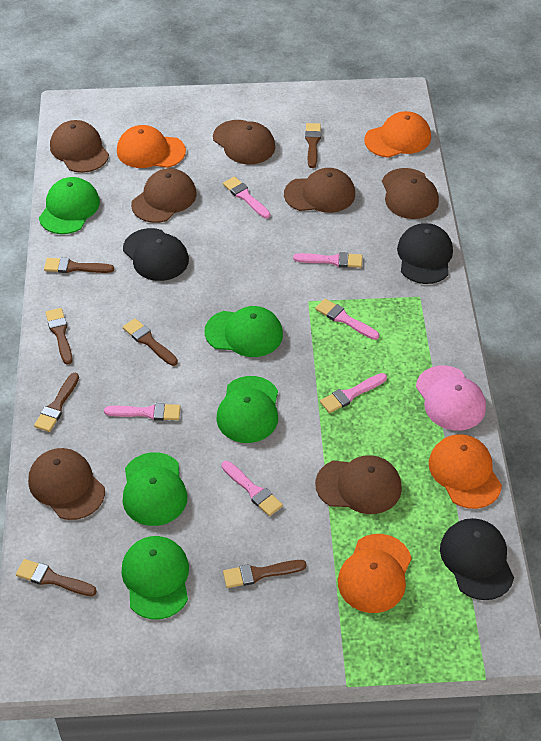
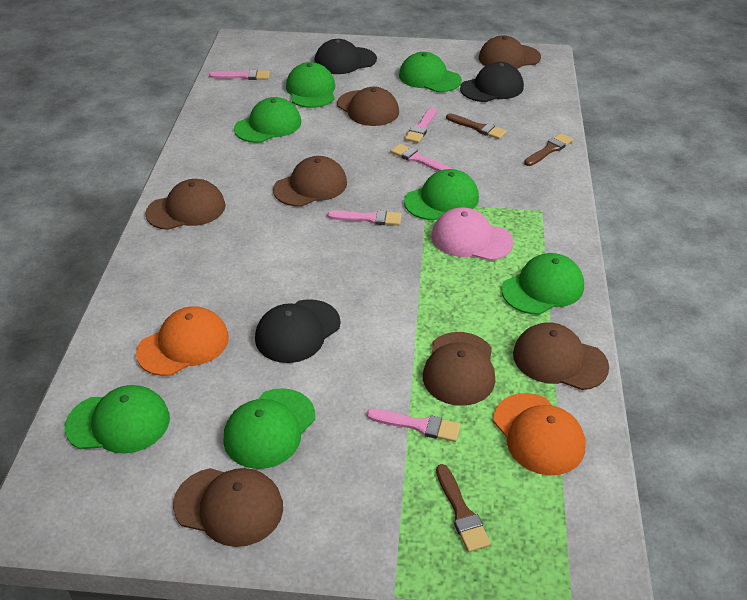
brown brush: 7 -> 3
green cap: 5 -> 7
orange cap: 4 -> 2
pink brush: 6 -> 5

